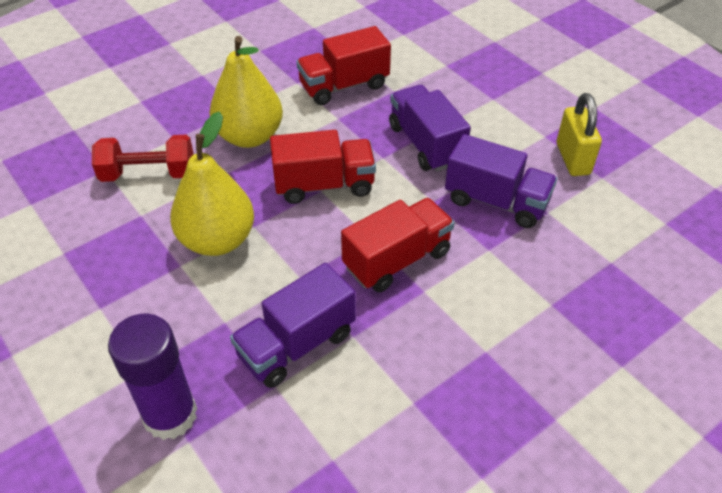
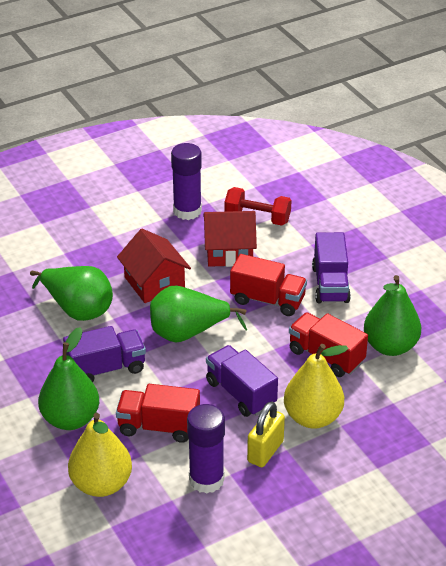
green pear: 0 -> 4
purple glue stick: 1 -> 2
red house: 0 -> 2

